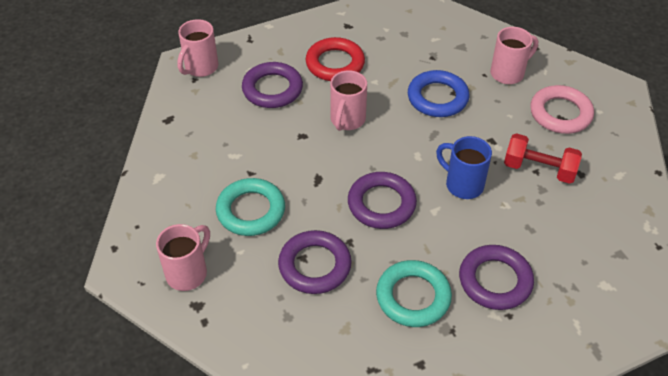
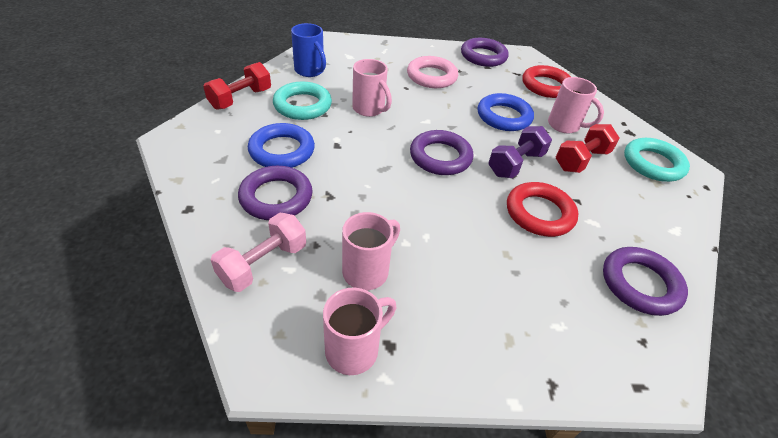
blue ring: 1 -> 2
pink dumbbell: 0 -> 1
purple dumbbell: 0 -> 1
red dumbbell: 1 -> 2
red ring: 1 -> 2

